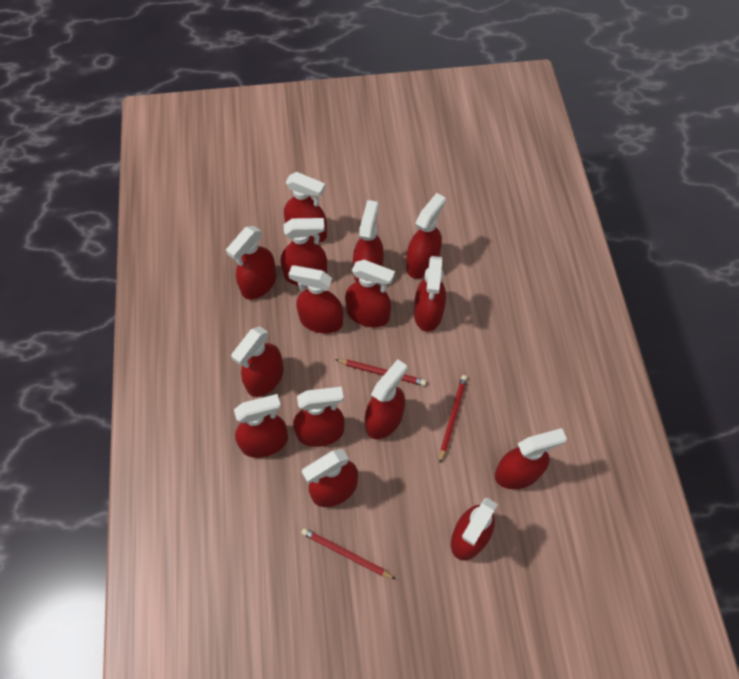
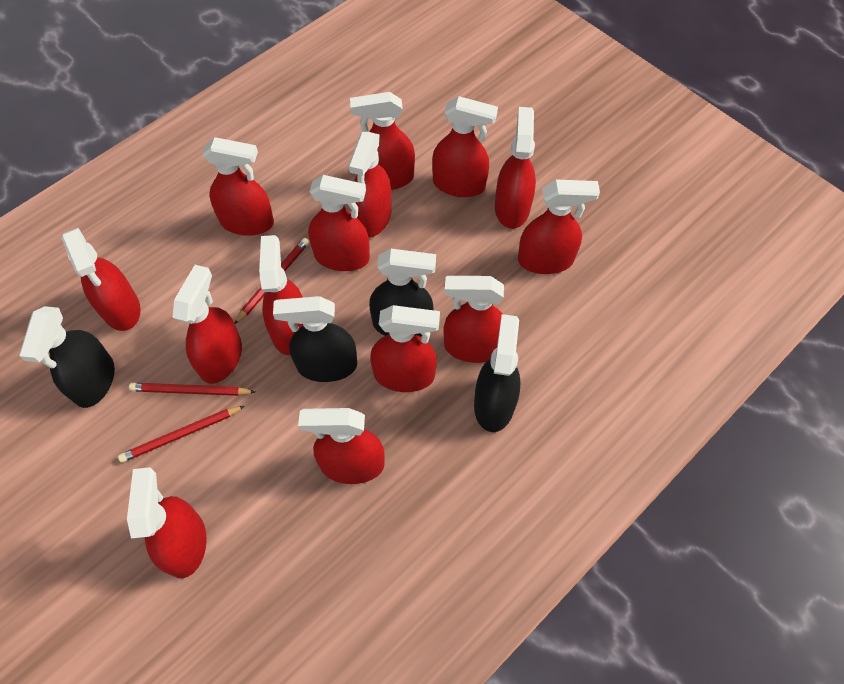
black spray bottle: 0 -> 4
red spray bottle: 15 -> 14

